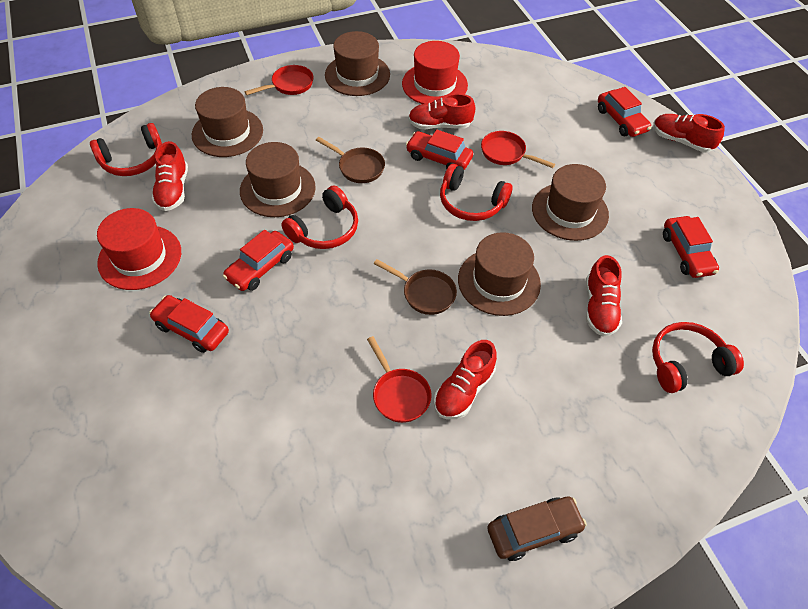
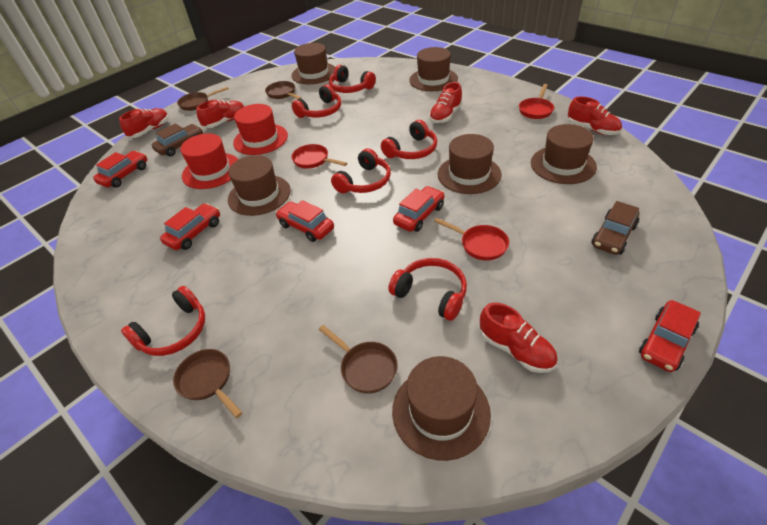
brown car: 1 -> 2
brown hat: 5 -> 6
brown pan: 2 -> 4
red headphones: 4 -> 6

